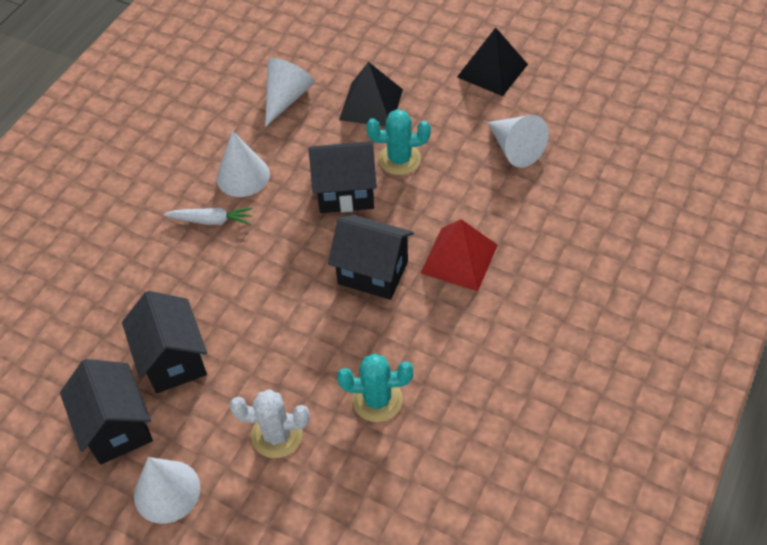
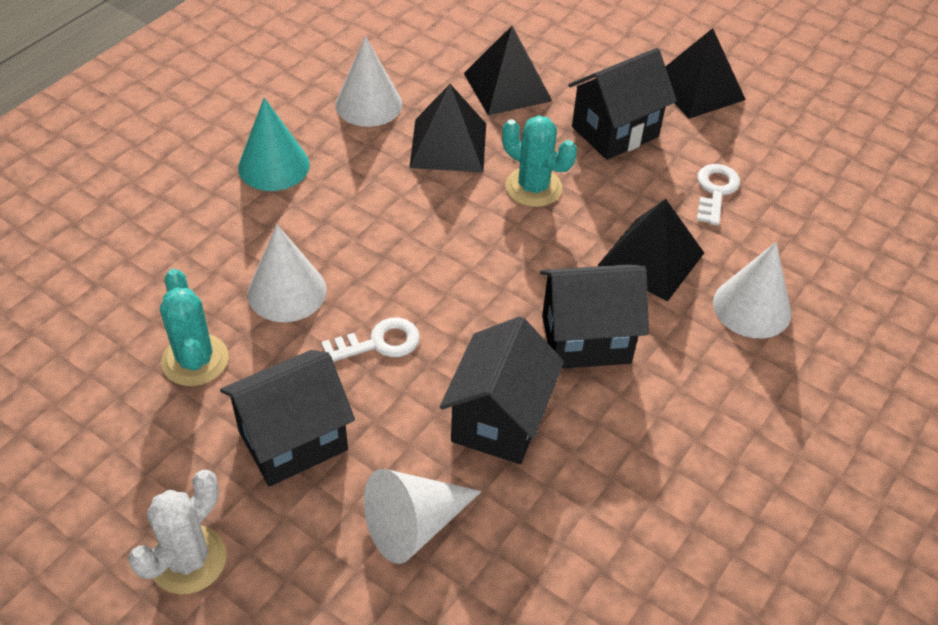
black pyramid: 2 -> 4
red pyramid: 1 -> 0
turquoise cone: 0 -> 1
white carrot: 1 -> 0
white key: 0 -> 2

